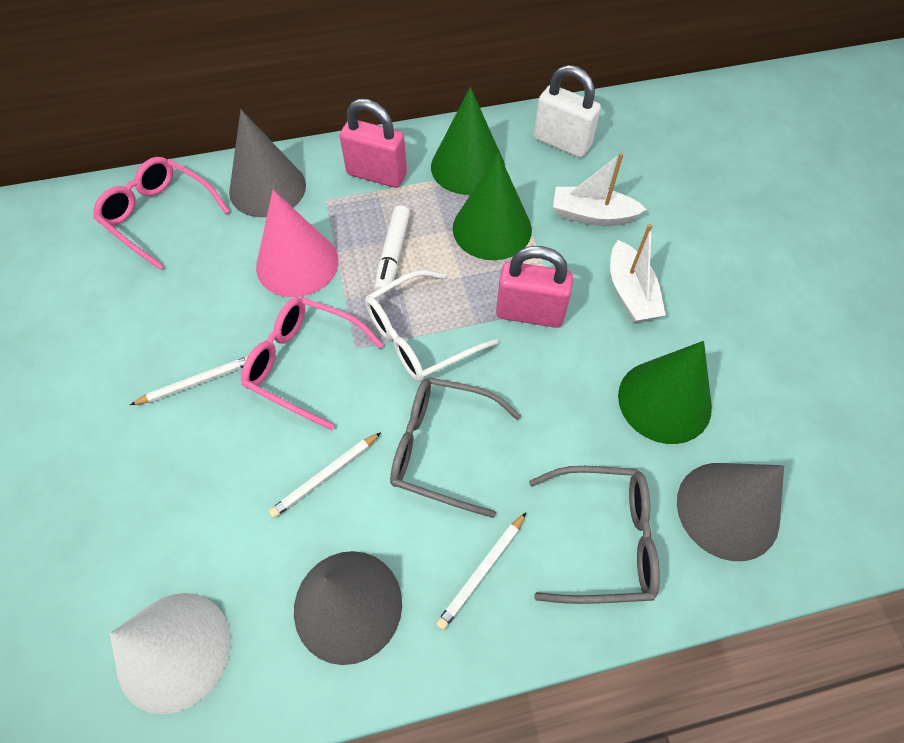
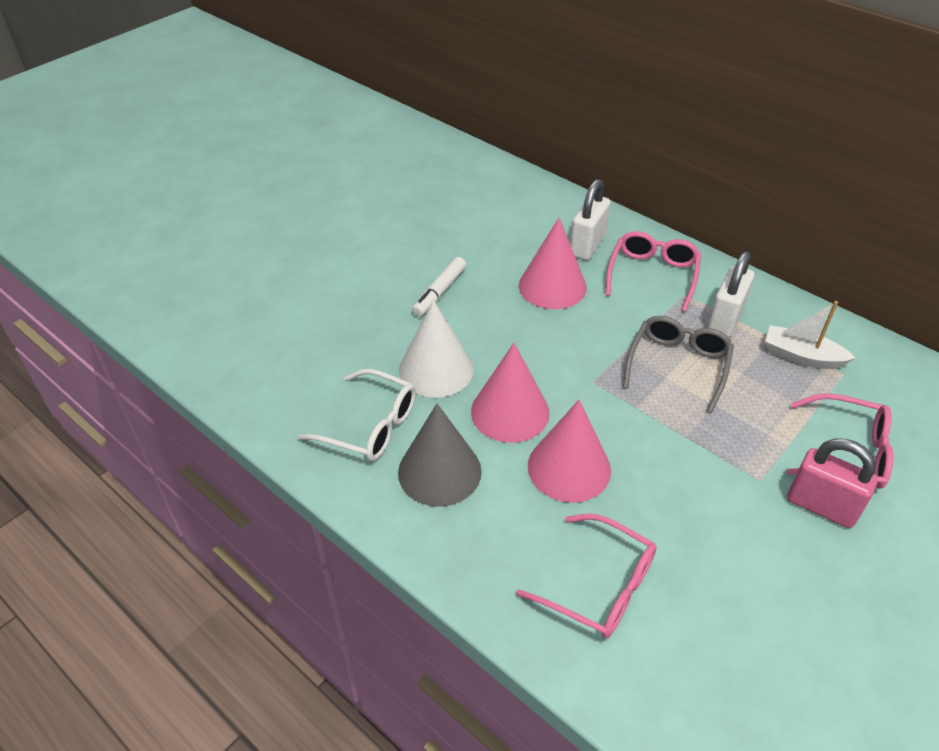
green cone: 3 -> 0
grey cone: 3 -> 1
grey glasses: 2 -> 1
pink cone: 1 -> 3
pink glasses: 2 -> 3
pink padlock: 2 -> 1
white boat: 2 -> 1
white padlock: 1 -> 2
white pencil: 3 -> 0

